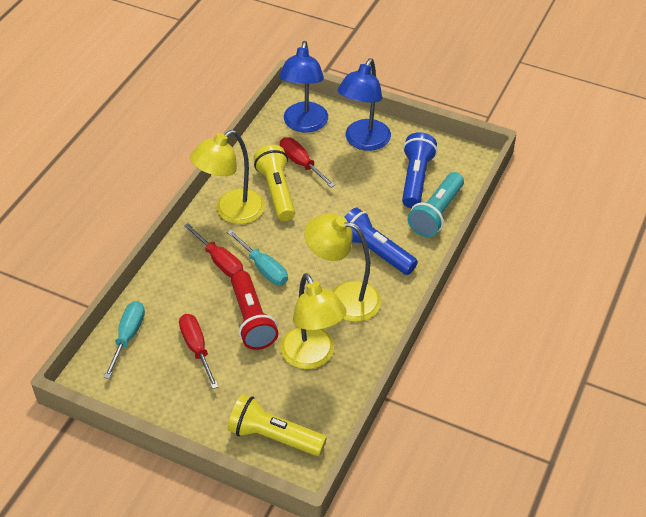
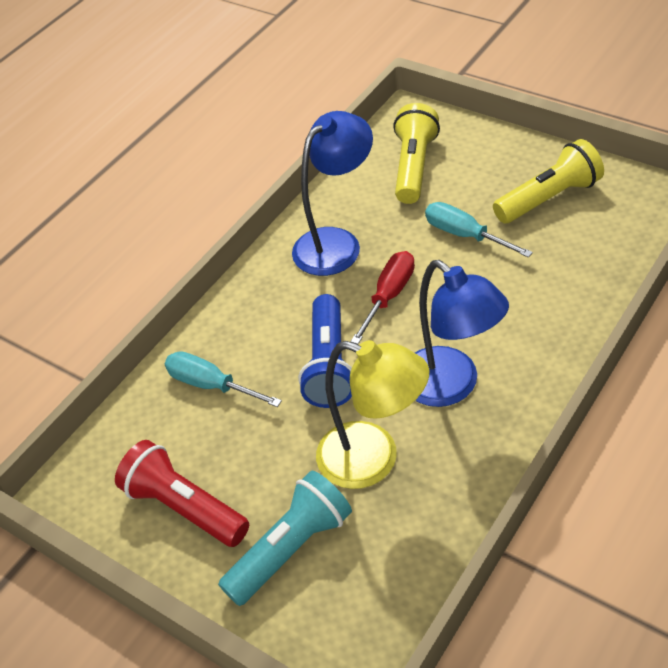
blue flashlight: 2 -> 1
red screwdriver: 3 -> 1
yellow lamp: 3 -> 1

